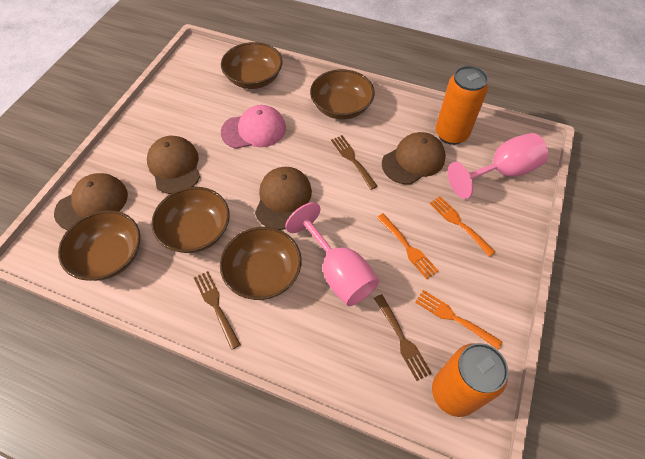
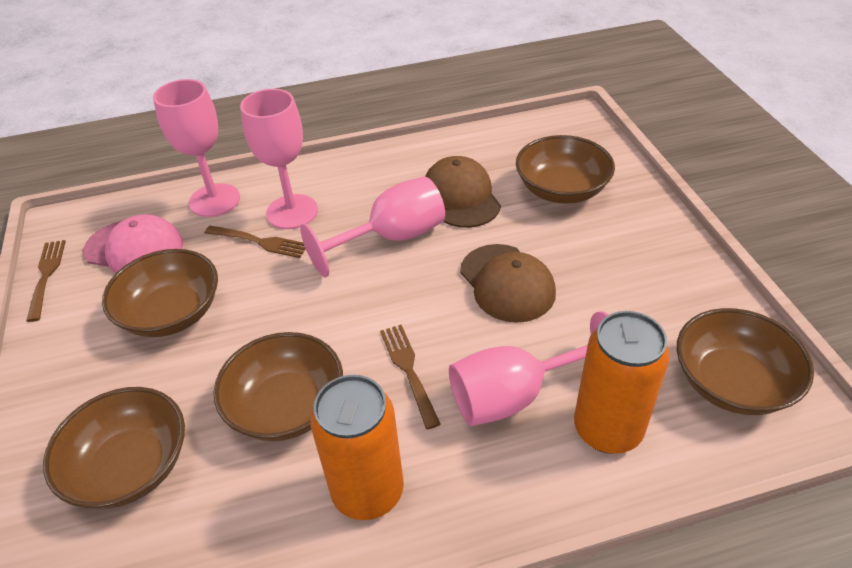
brown cap: 4 -> 2
orange fork: 3 -> 0
pink goblet: 2 -> 4

